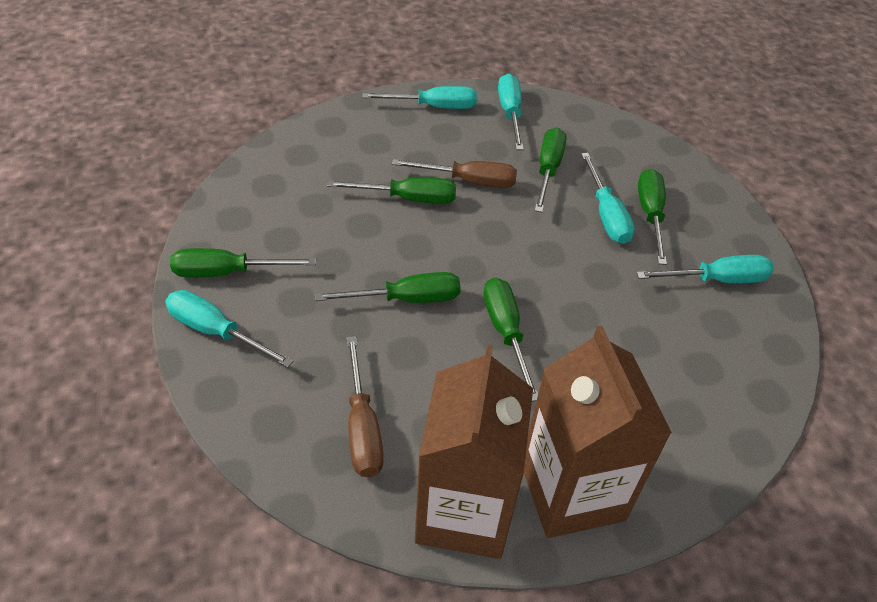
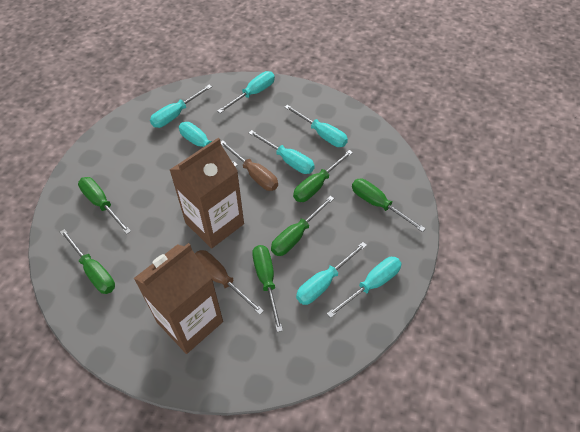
turquoise screwdriver: 5 -> 7

